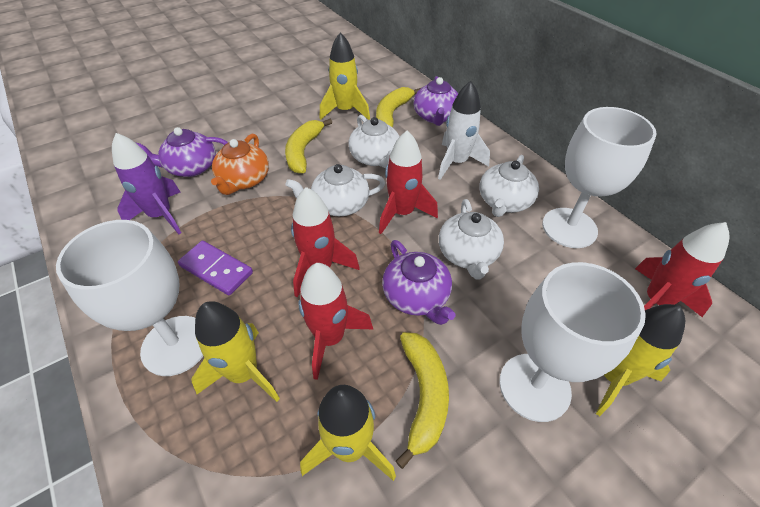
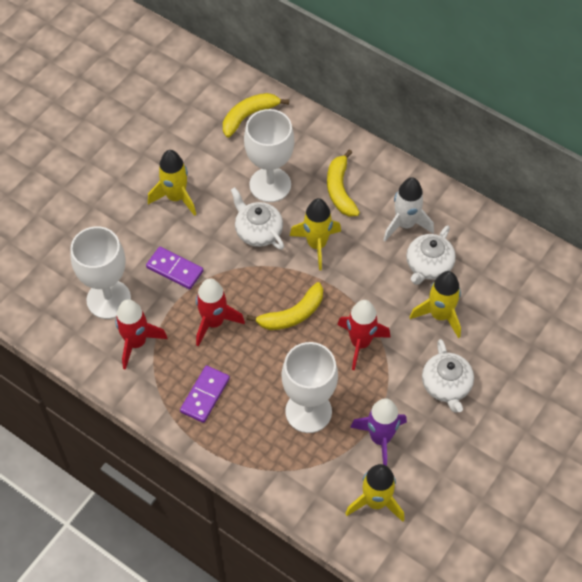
orange teapot: 1 -> 0
purple domino: 1 -> 2
purple teapot: 3 -> 0
red rocket: 4 -> 3
white teapot: 4 -> 3

